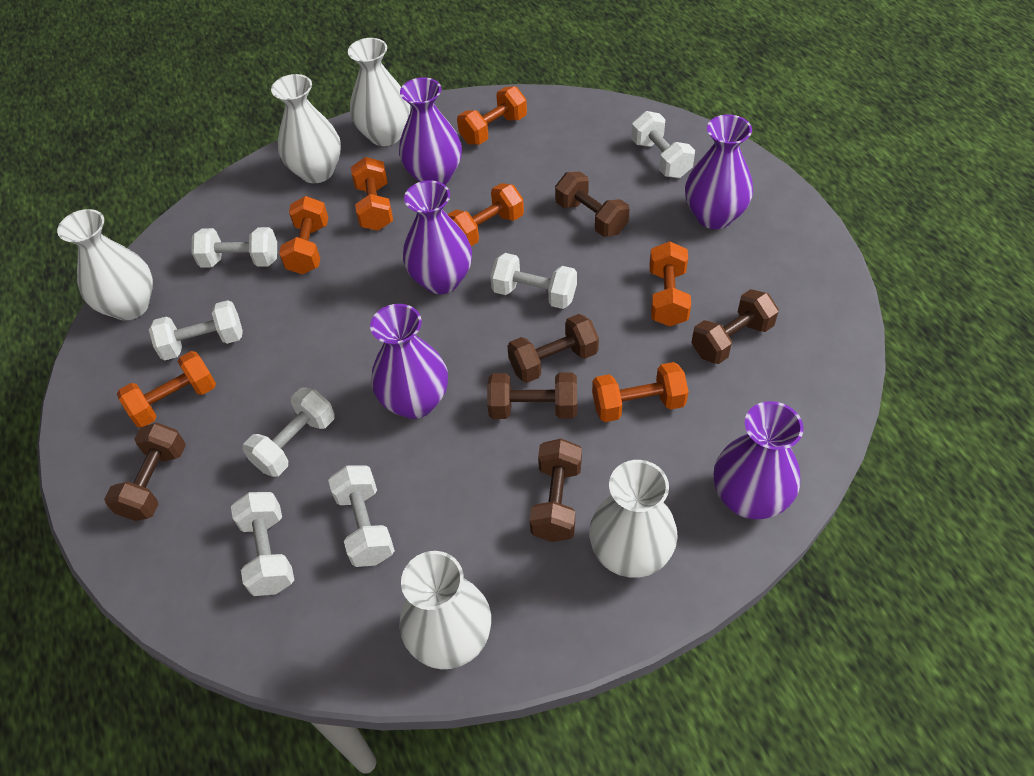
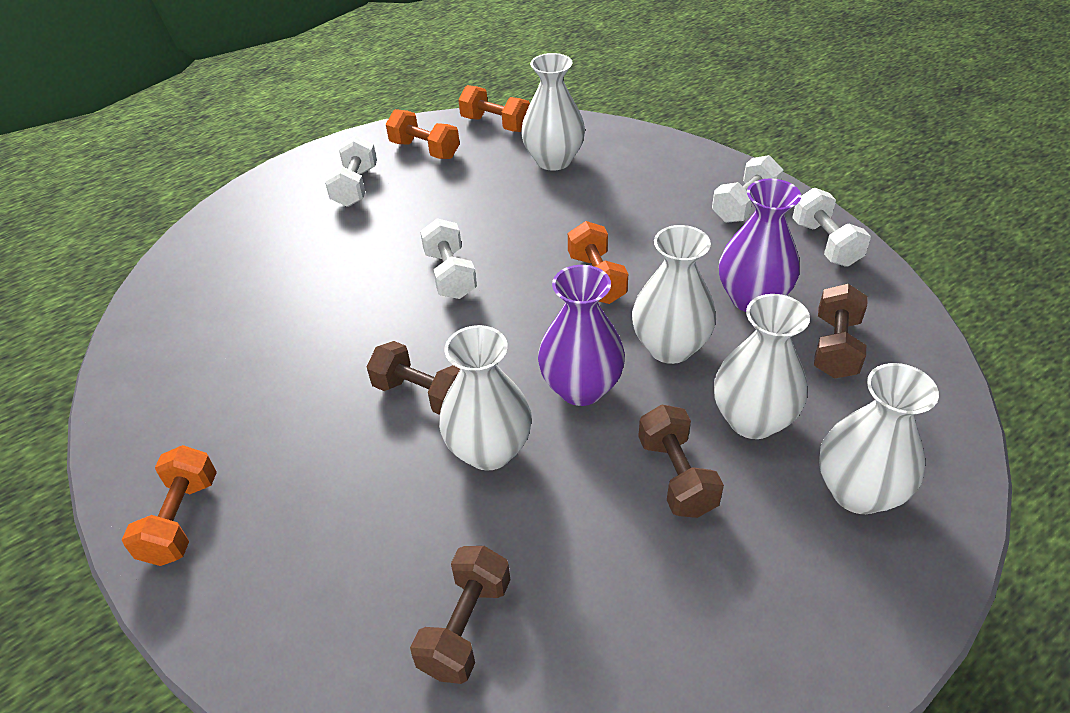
brown dumbbell: 6 -> 4
orange dumbbell: 7 -> 4
purple vase: 5 -> 2
white dumbbell: 7 -> 4

